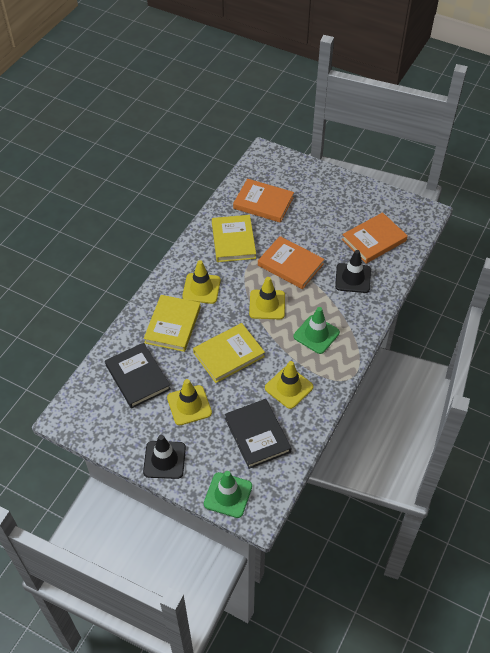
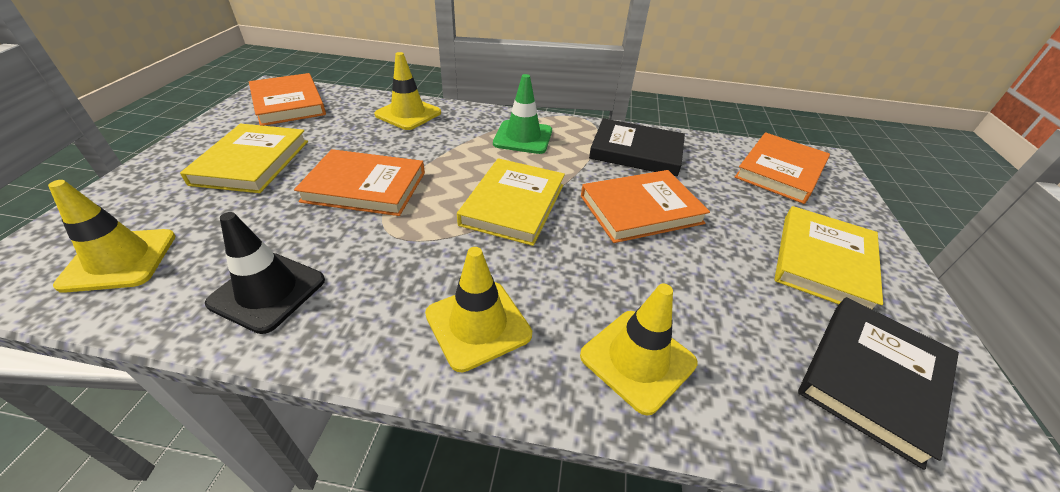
black traffic cone: 2 -> 1
green traffic cone: 2 -> 1
orange book: 3 -> 4

